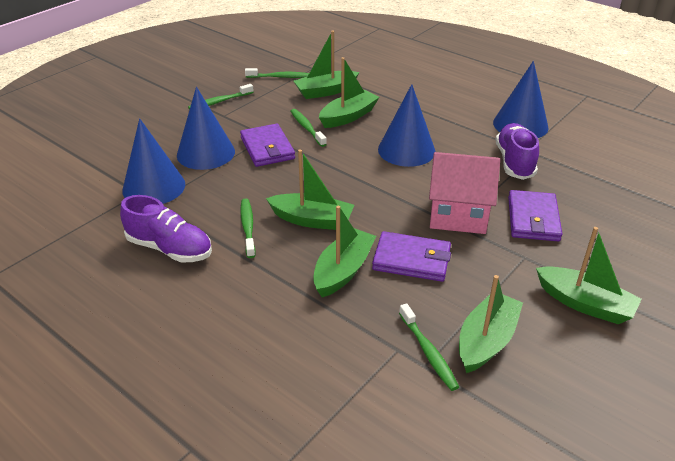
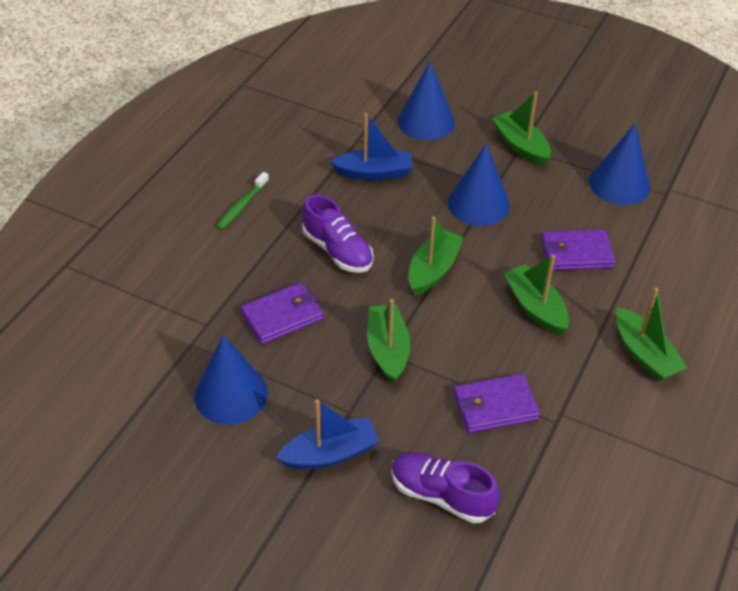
blue boat: 0 -> 2
green boat: 6 -> 5
green toothbrush: 5 -> 1
pink house: 1 -> 0

